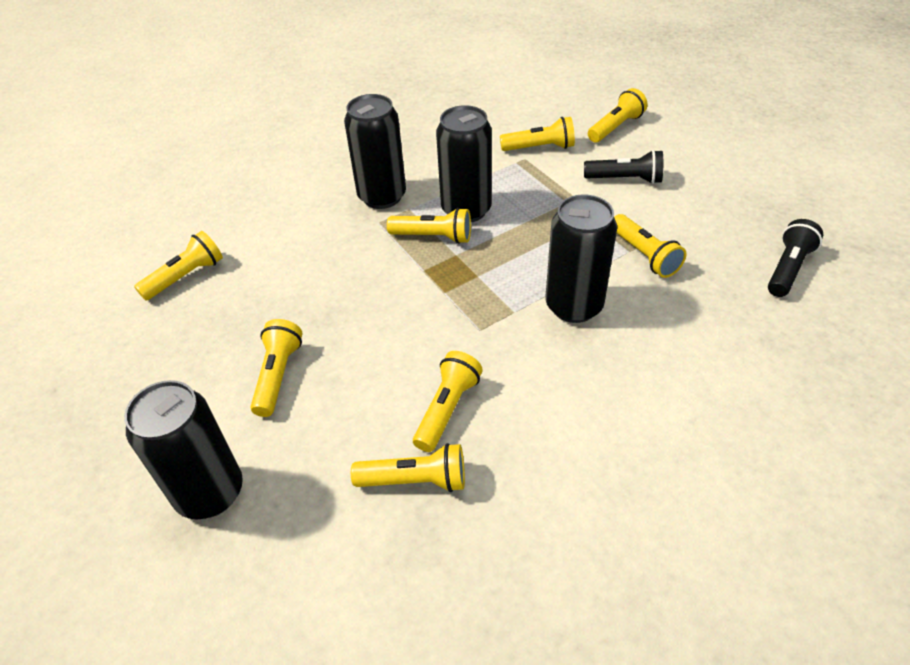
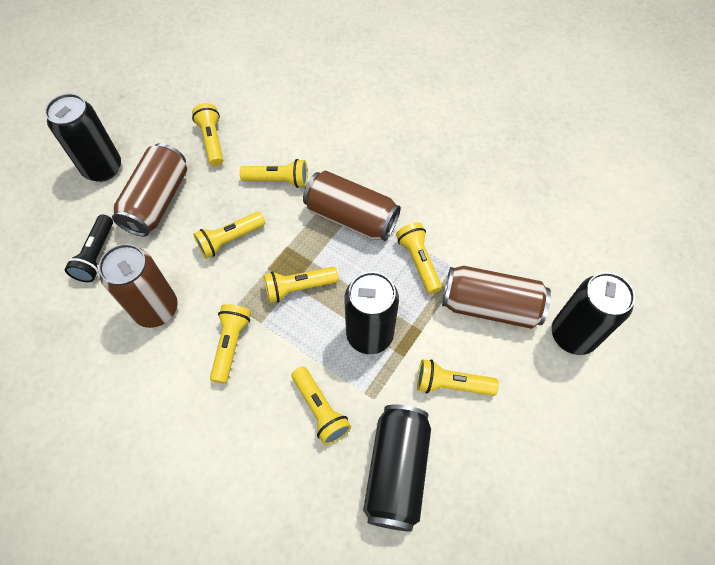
black flashlight: 2 -> 1
brown can: 0 -> 4

